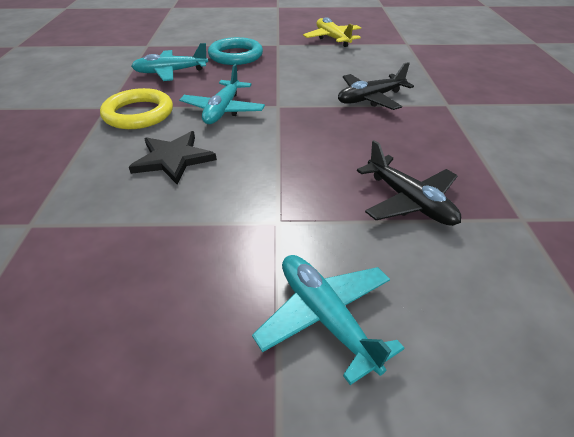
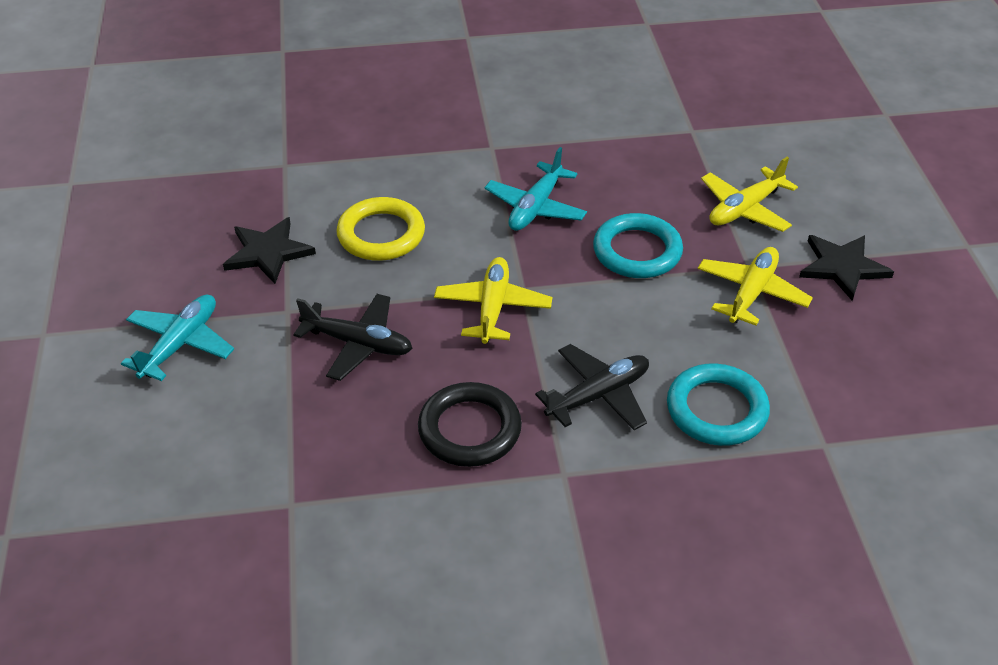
black ring: 0 -> 1
black star: 1 -> 2
turquoise plane: 3 -> 2
turquoise ring: 1 -> 2
yellow plane: 1 -> 3

